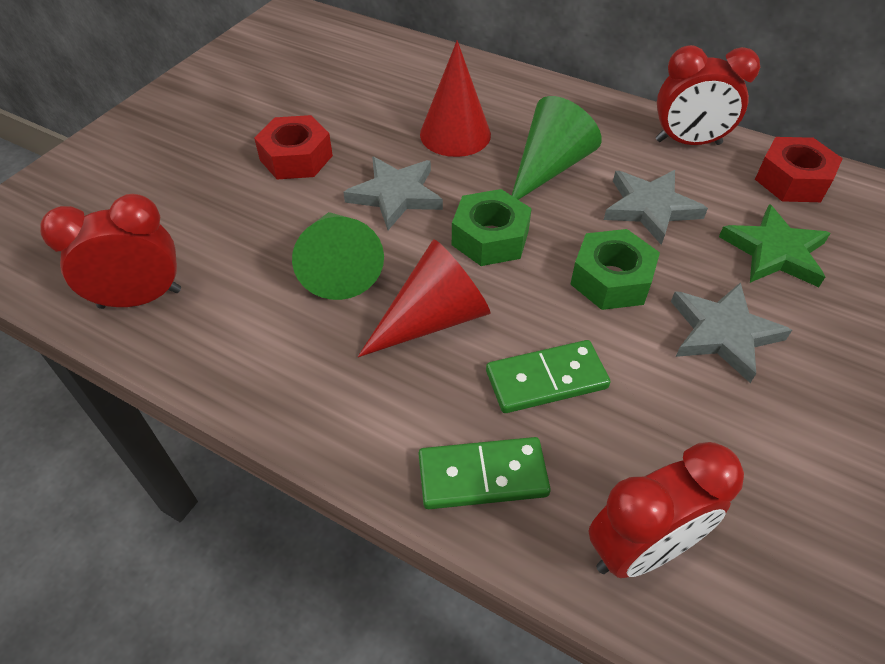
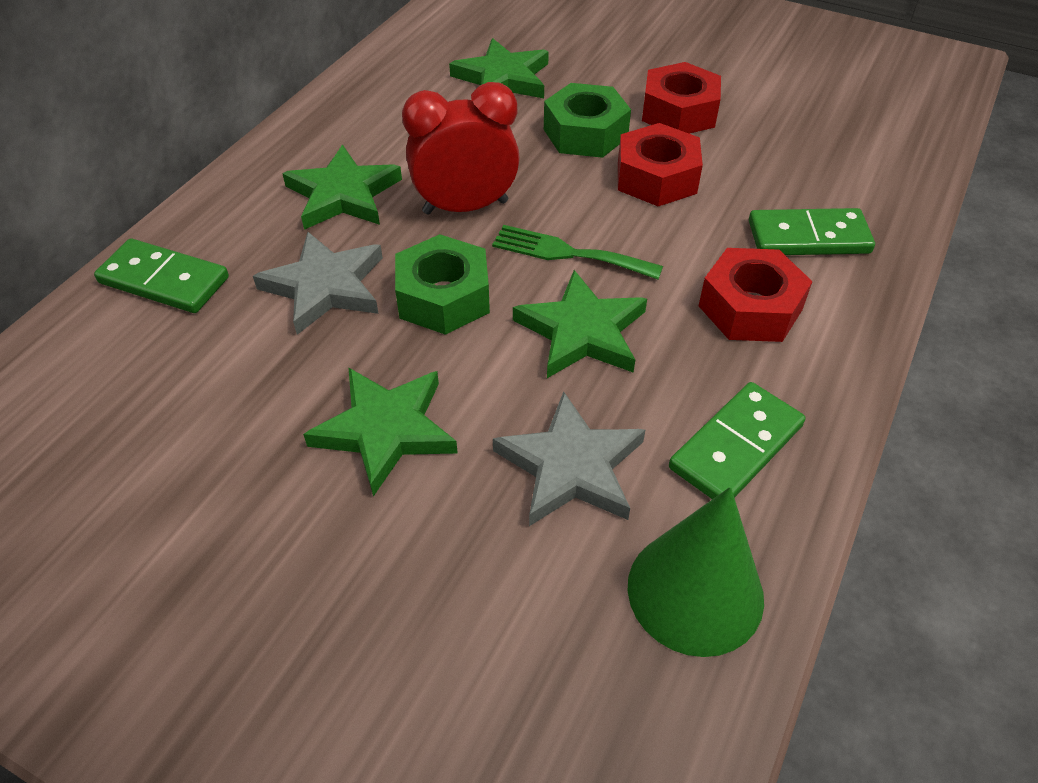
green cone: 2 -> 1
green domino: 2 -> 3
green fork: 0 -> 1
green star: 1 -> 4
grey star: 3 -> 2
red clock: 3 -> 1
red cone: 2 -> 0
red nut: 2 -> 3

